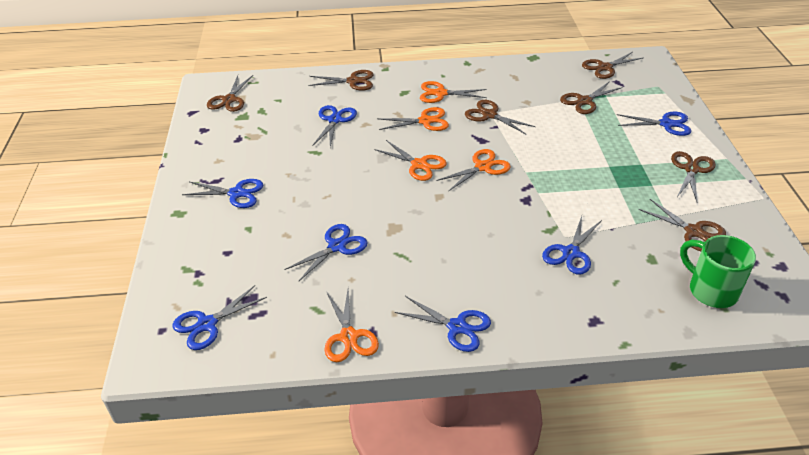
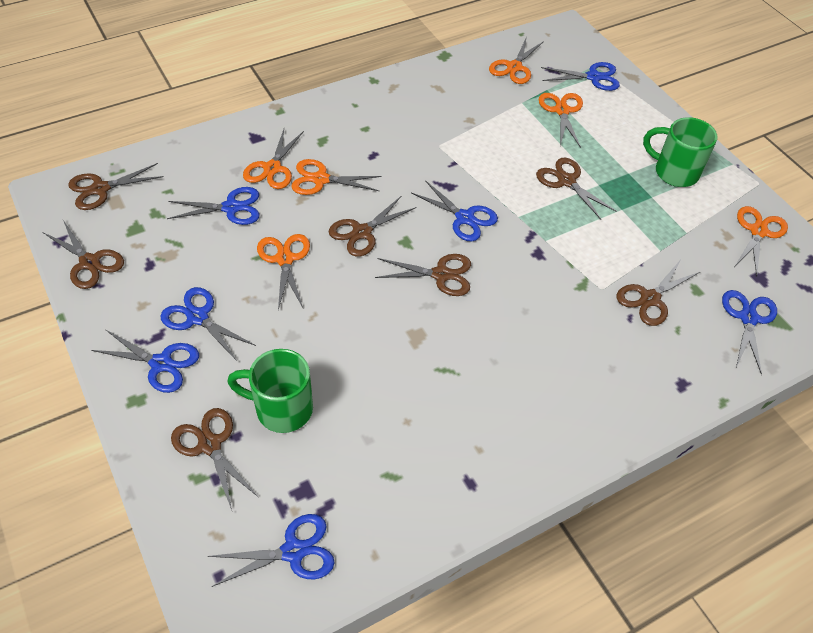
green mug: 1 -> 2
orange scissors: 5 -> 6

